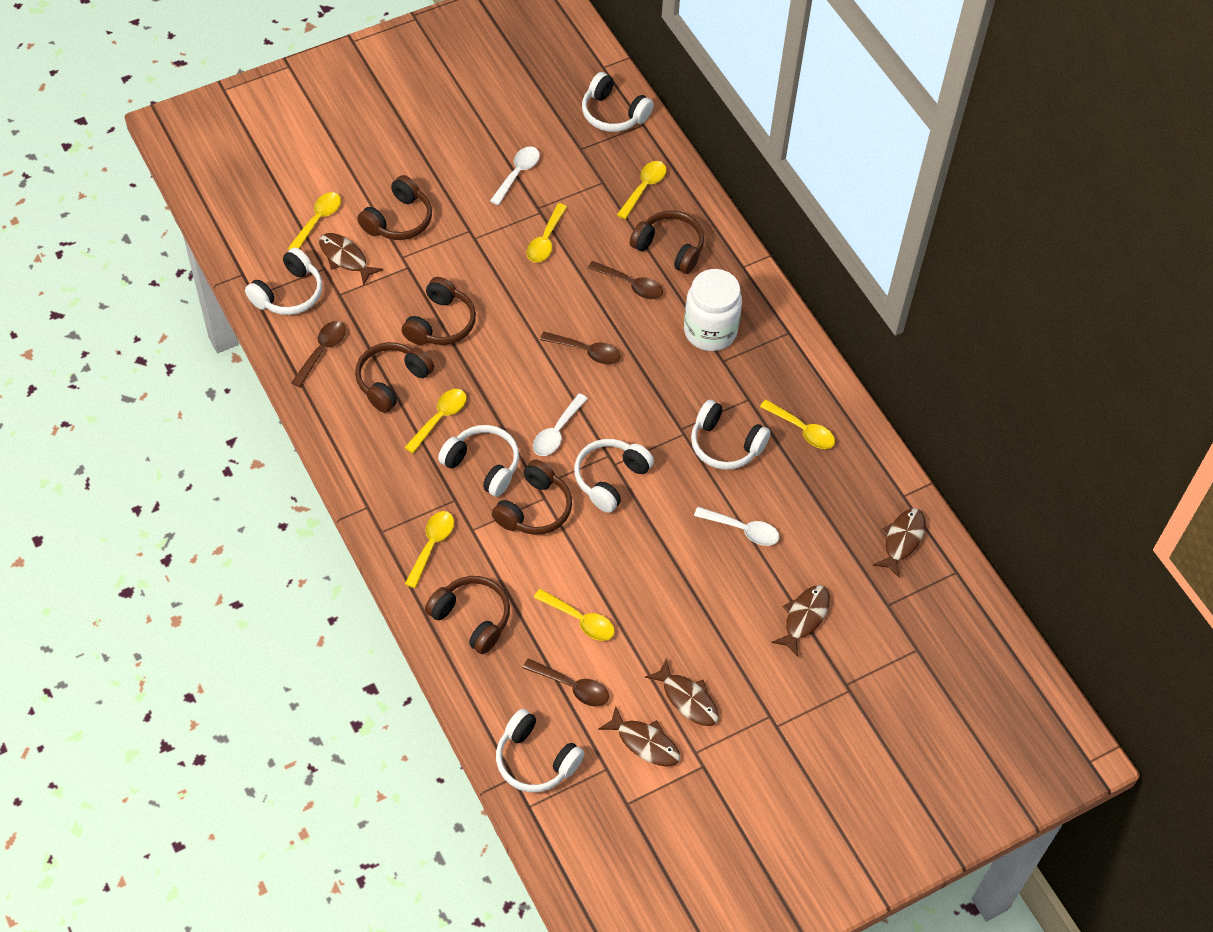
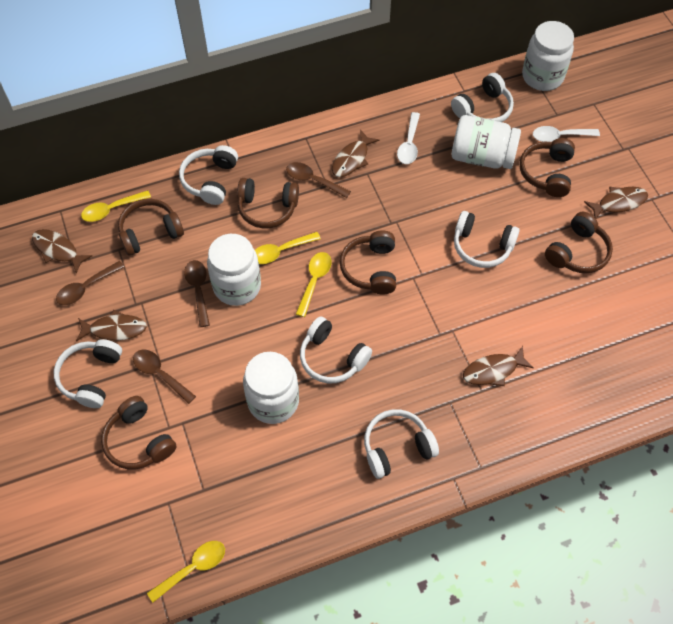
white jar: 1 -> 4
white spoon: 3 -> 2
yellow spoon: 7 -> 4

